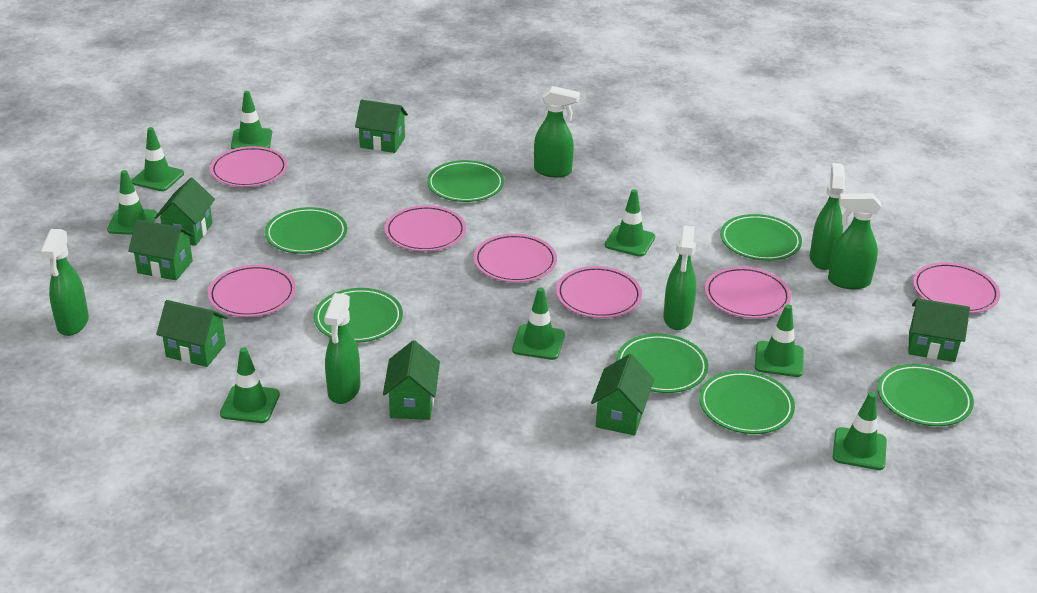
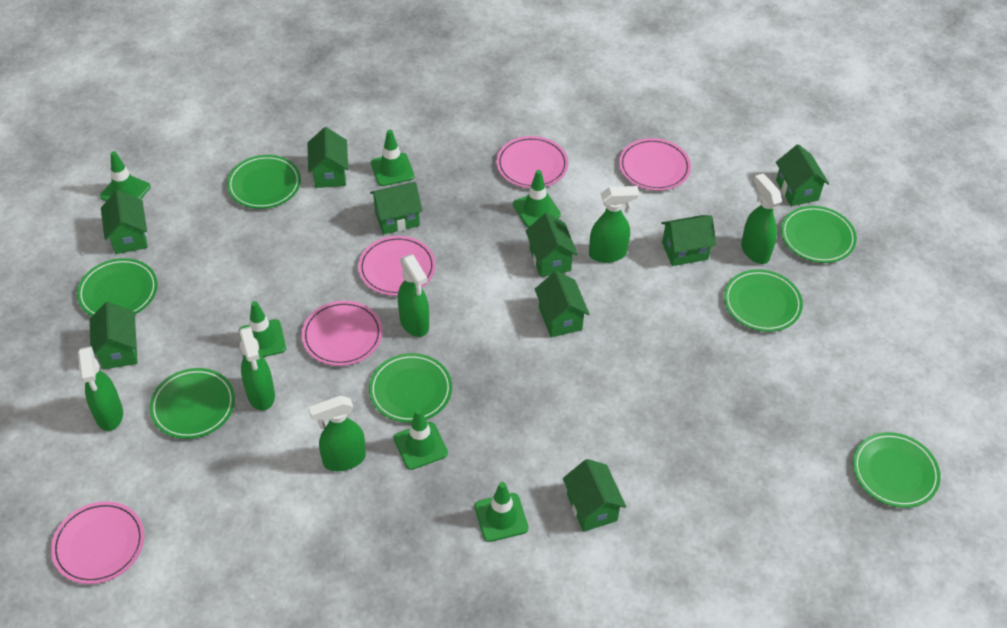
green house: 7 -> 9
green traffic cone: 8 -> 6
pink plate: 7 -> 5

